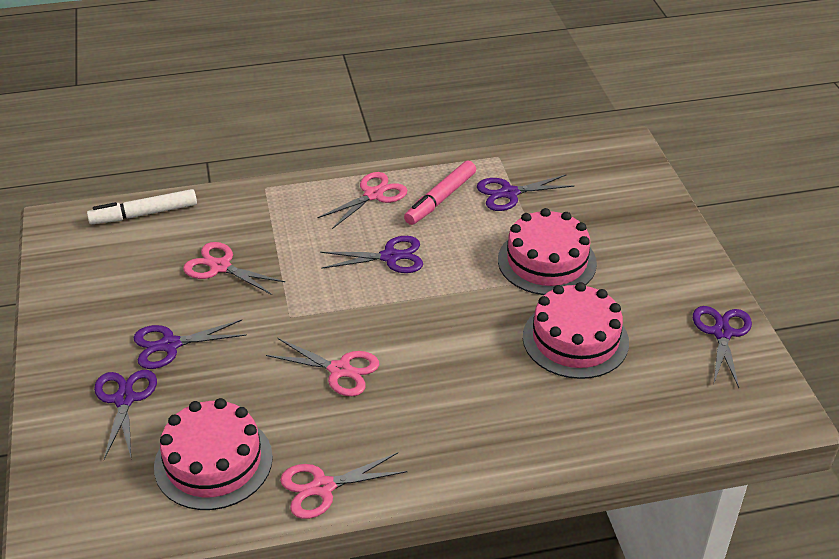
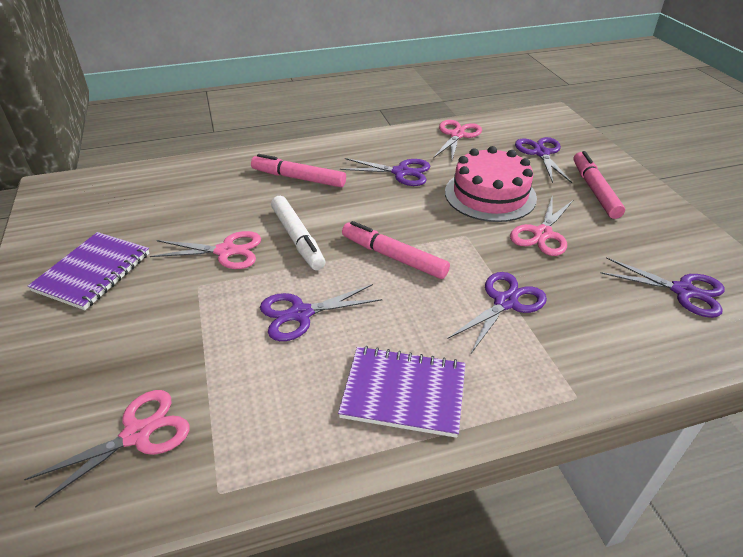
pink cake: 3 -> 1
pink marker: 1 -> 3
purple notebook: 0 -> 2

